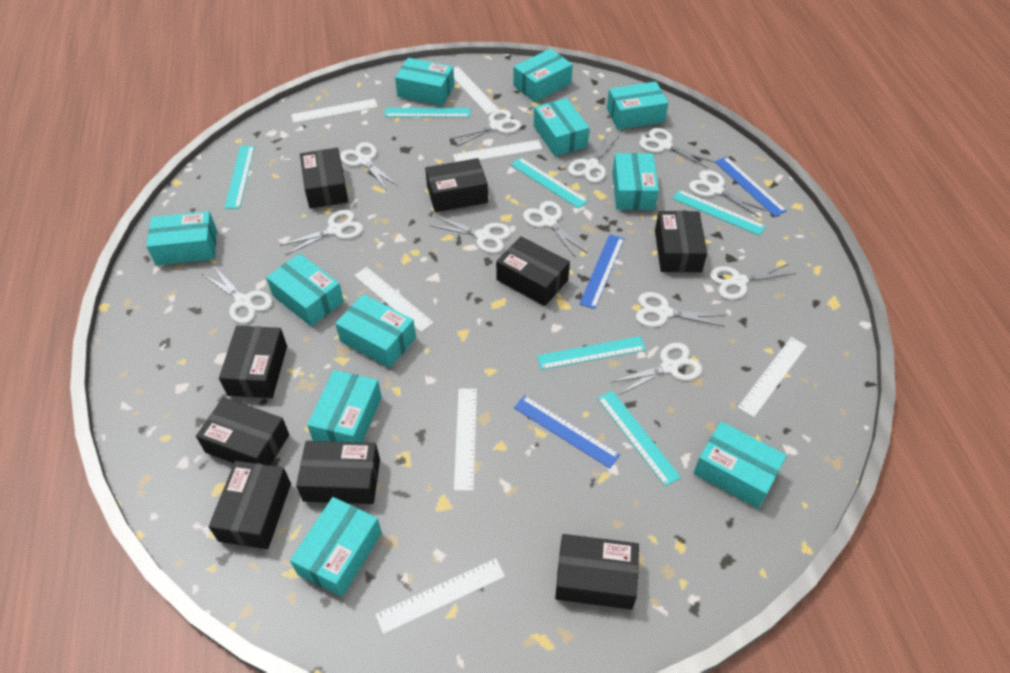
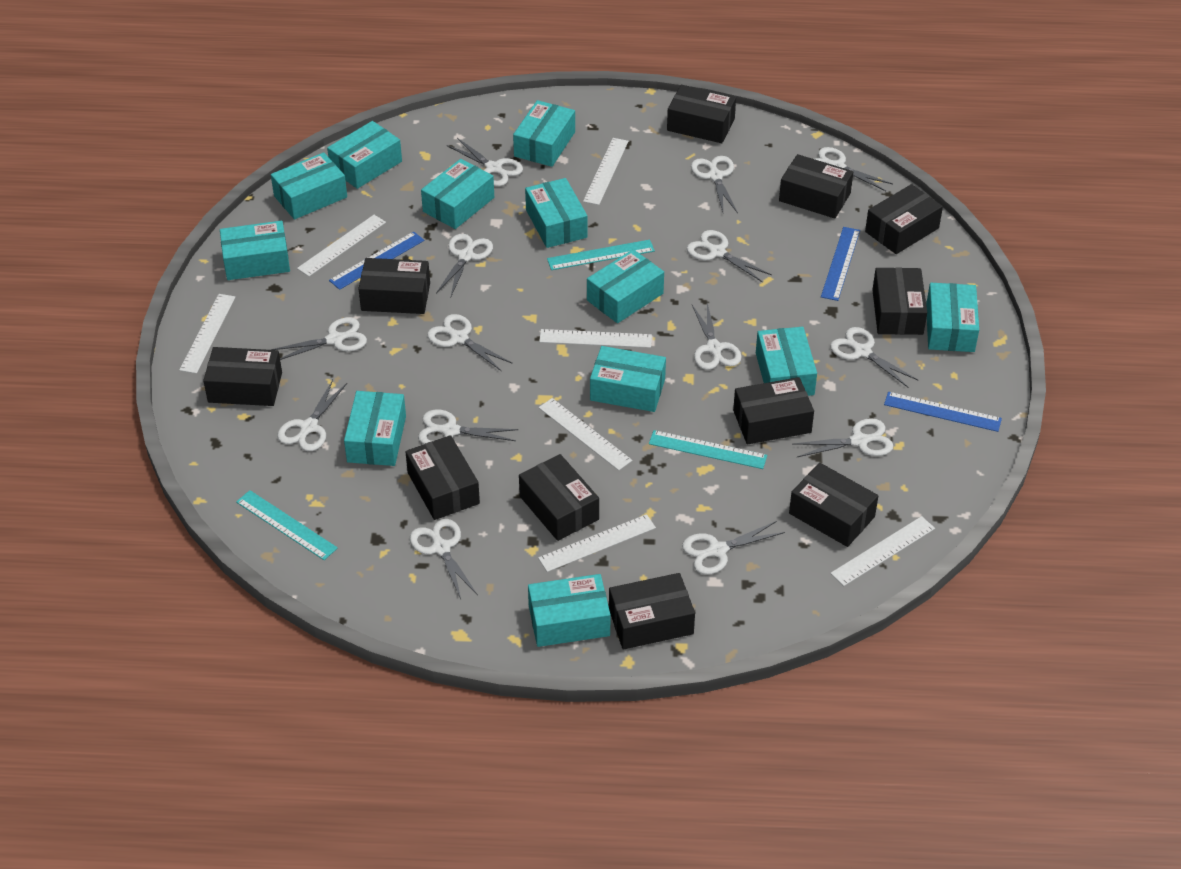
black box: 9 -> 11
turquoise box: 11 -> 12
turquoise ruler: 6 -> 3
white scissors: 12 -> 14

